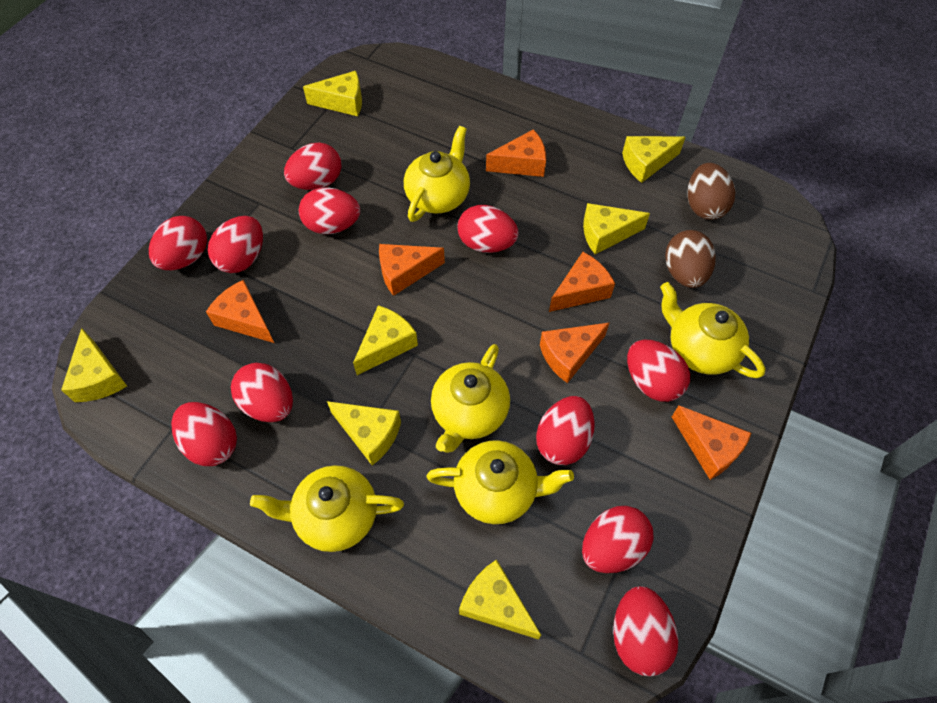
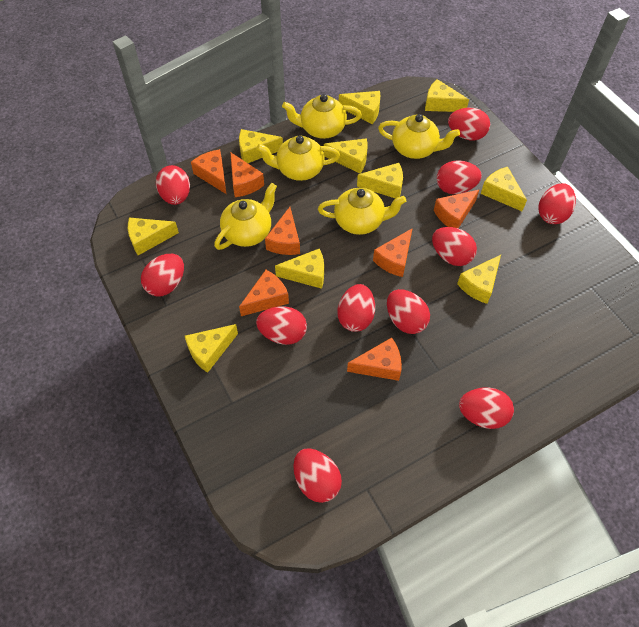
brown egg: 2 -> 0
orange cheese: 6 -> 7
yellow cheese: 7 -> 10

